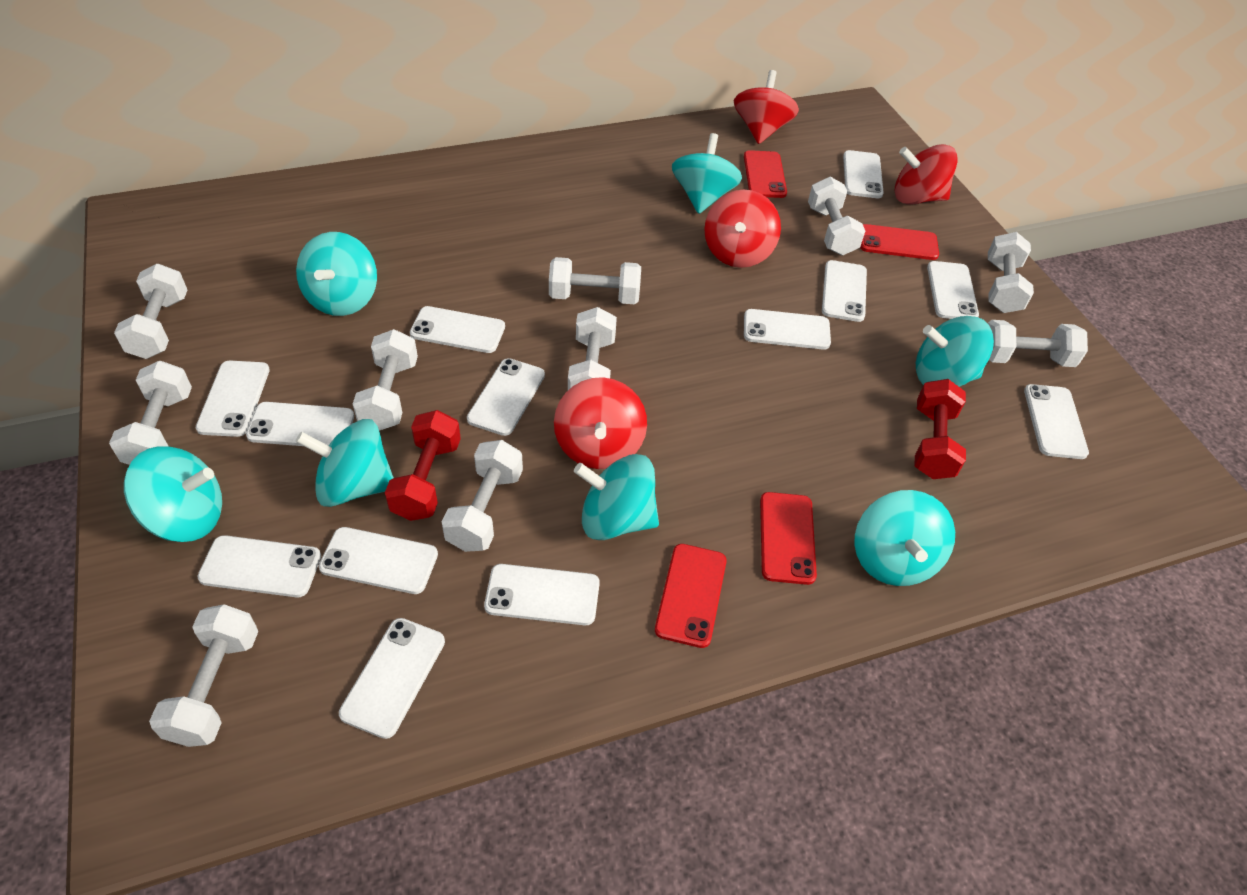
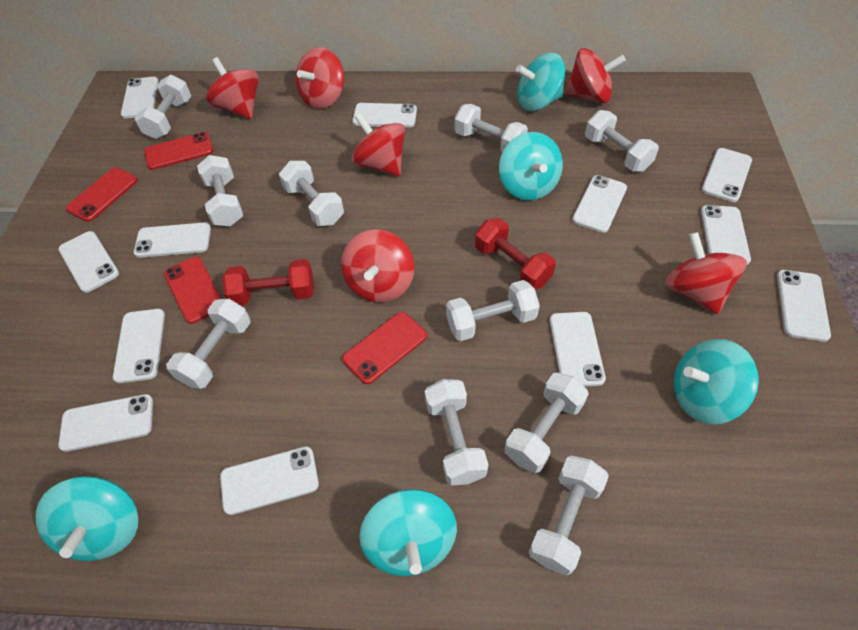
red spinning top: 4 -> 6
turquoise spinning top: 7 -> 5
white phone: 13 -> 12

